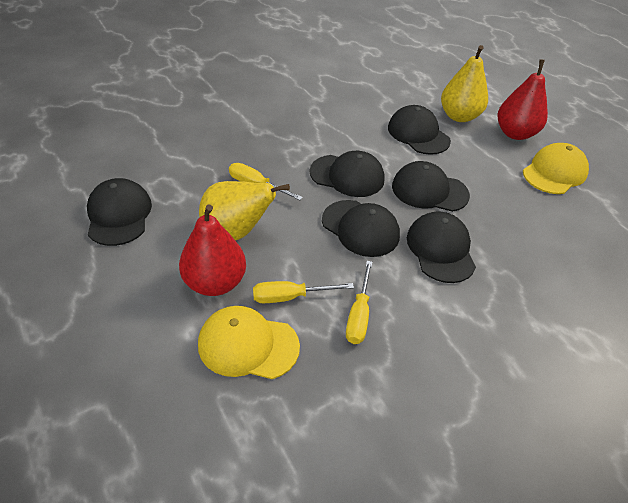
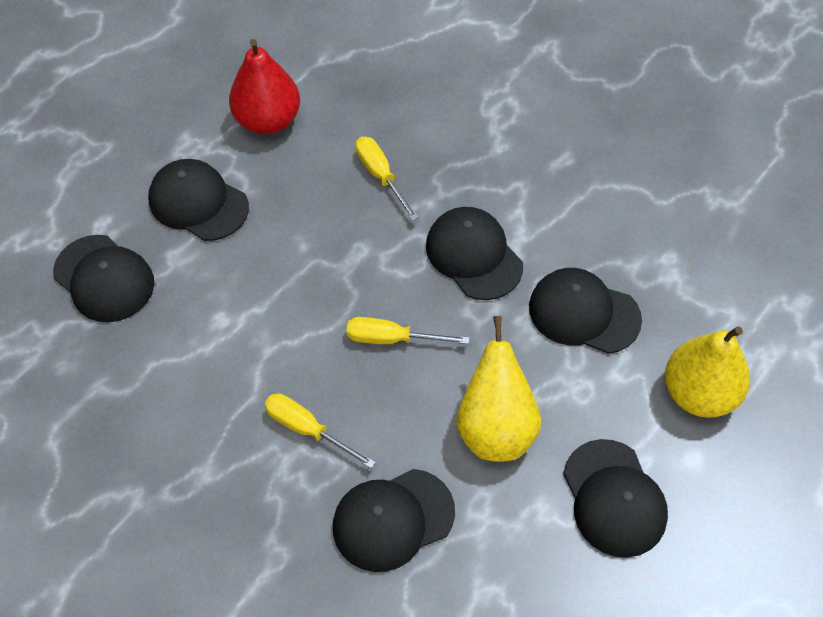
red pear: 2 -> 1
yellow cap: 2 -> 0

